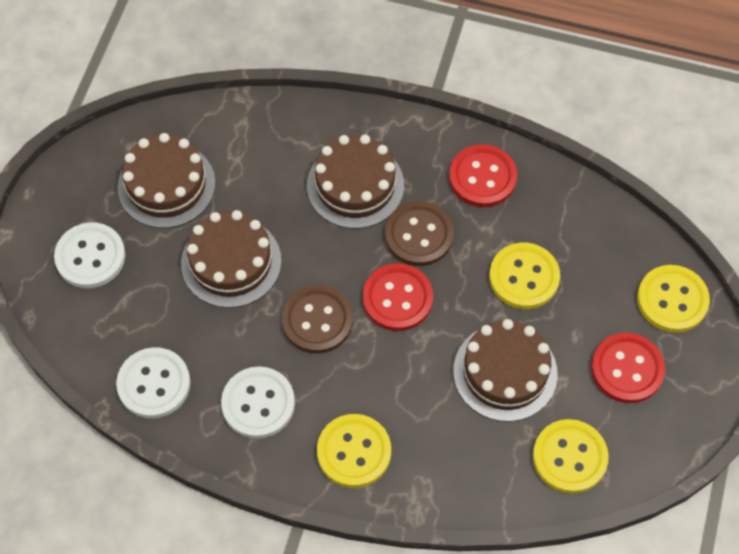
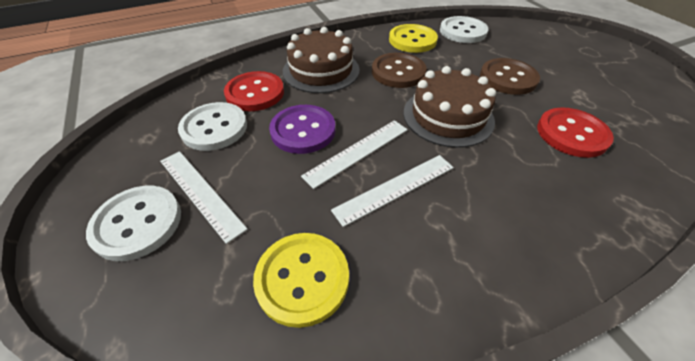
brown cake: 4 -> 2
purple button: 0 -> 1
red button: 3 -> 2
white ruler: 0 -> 3
yellow button: 4 -> 2

